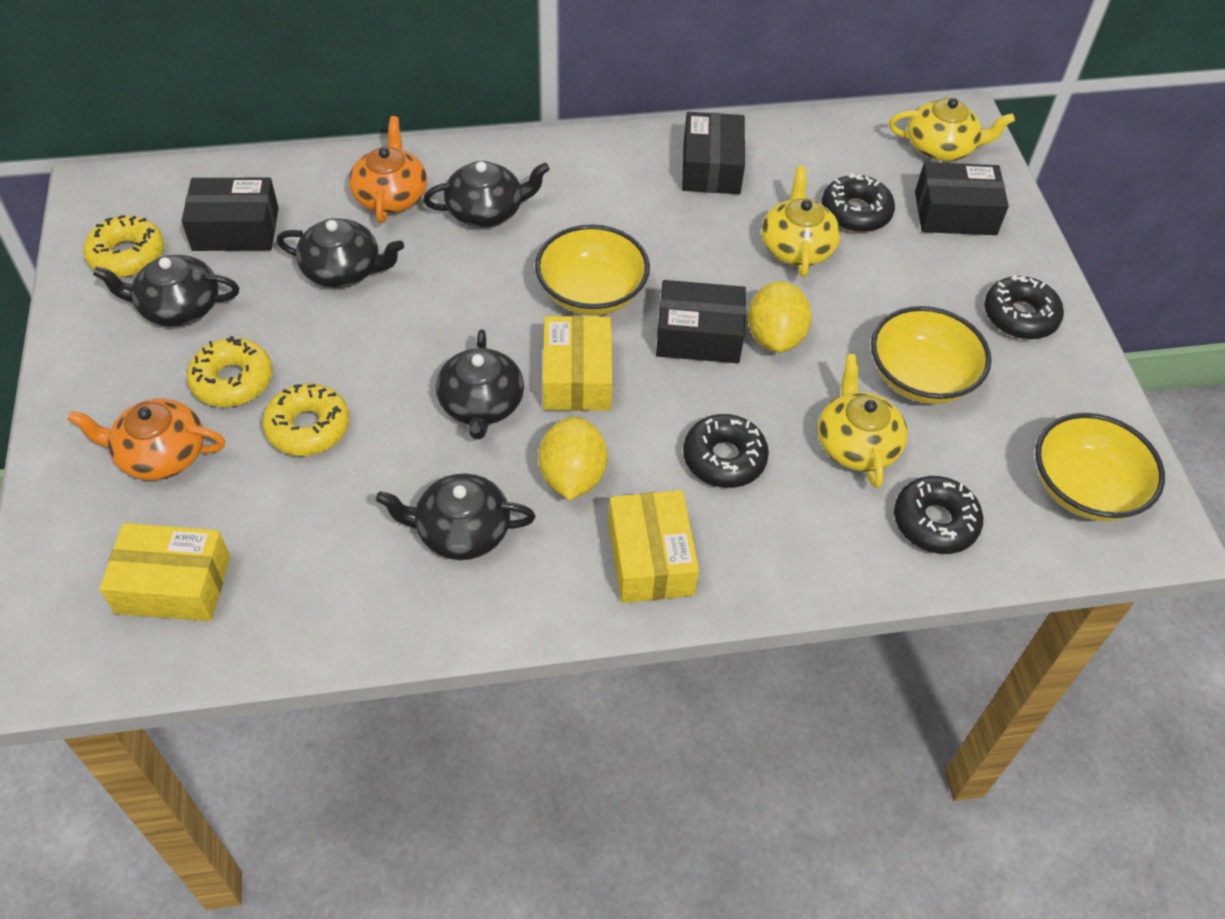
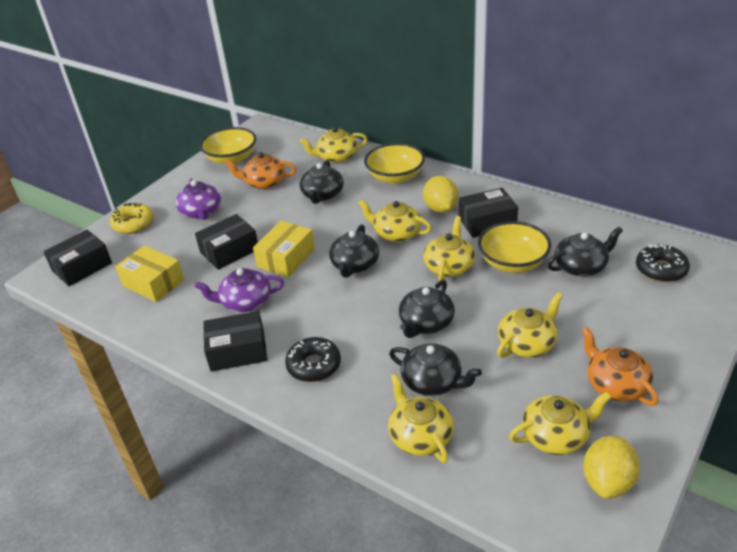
black donut: 4 -> 2
purple teapot: 0 -> 2
yellow box: 3 -> 2
yellow donut: 3 -> 1
yellow teapot: 3 -> 6

